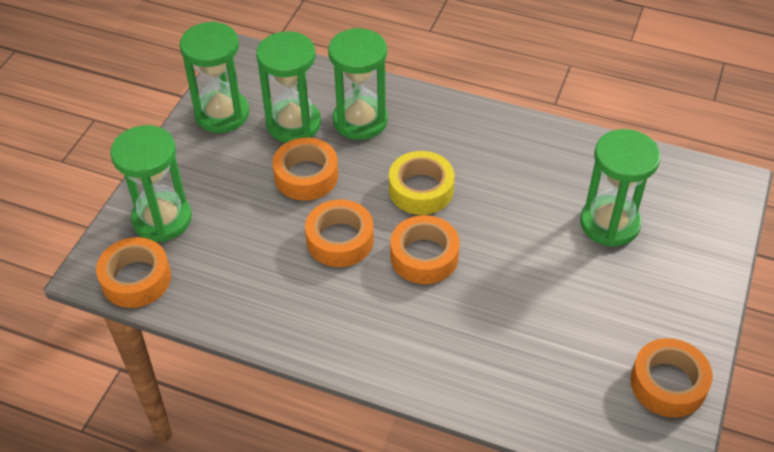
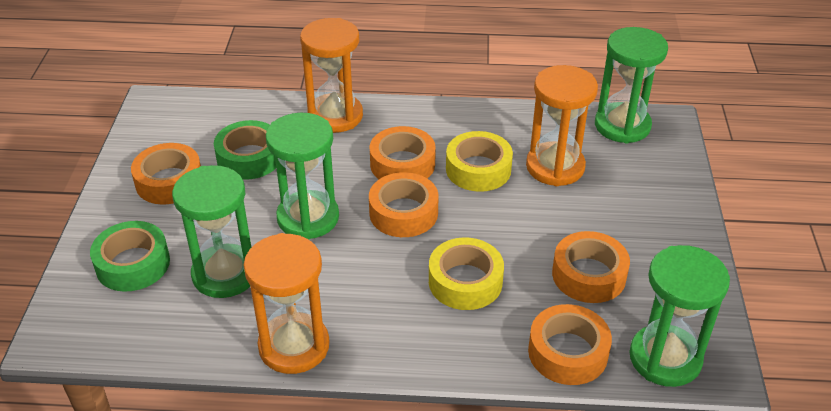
green hourglass: 5 -> 4
green tape: 0 -> 2
orange hourglass: 0 -> 3
yellow tape: 1 -> 2

